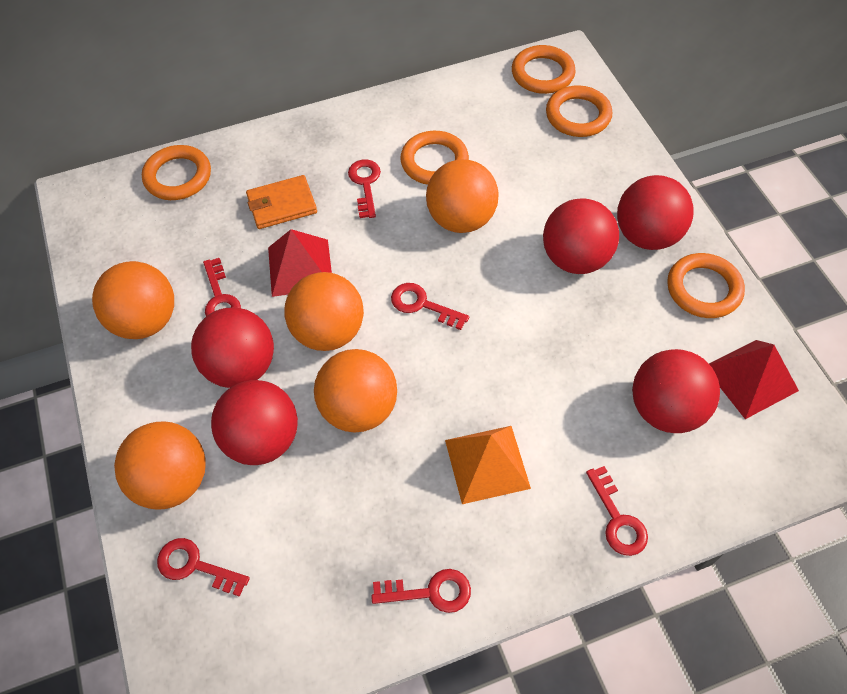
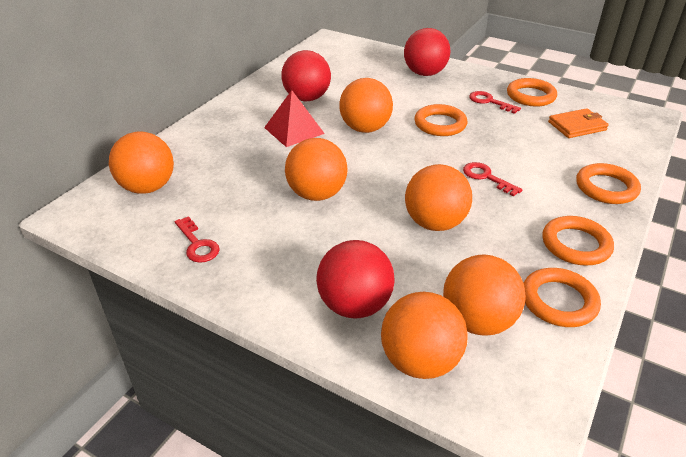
orange ball: 5 -> 6
orange pyramid: 1 -> 0
red ball: 5 -> 3
red key: 6 -> 3
red pyramid: 2 -> 1

